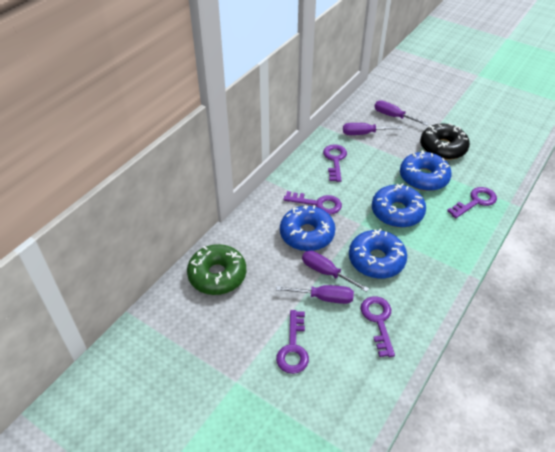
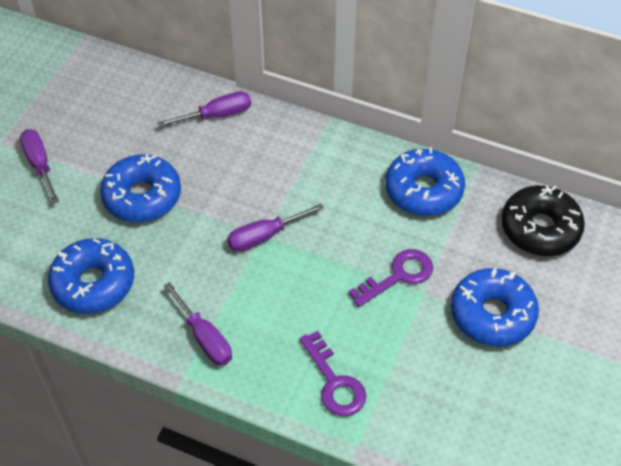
green donut: 1 -> 0
purple key: 5 -> 2

